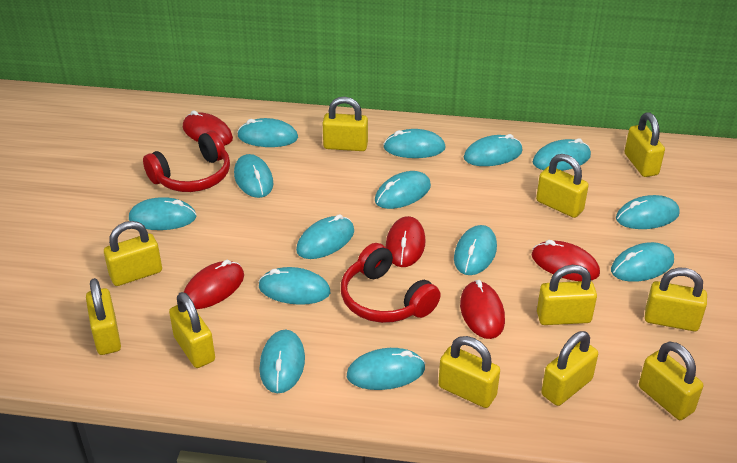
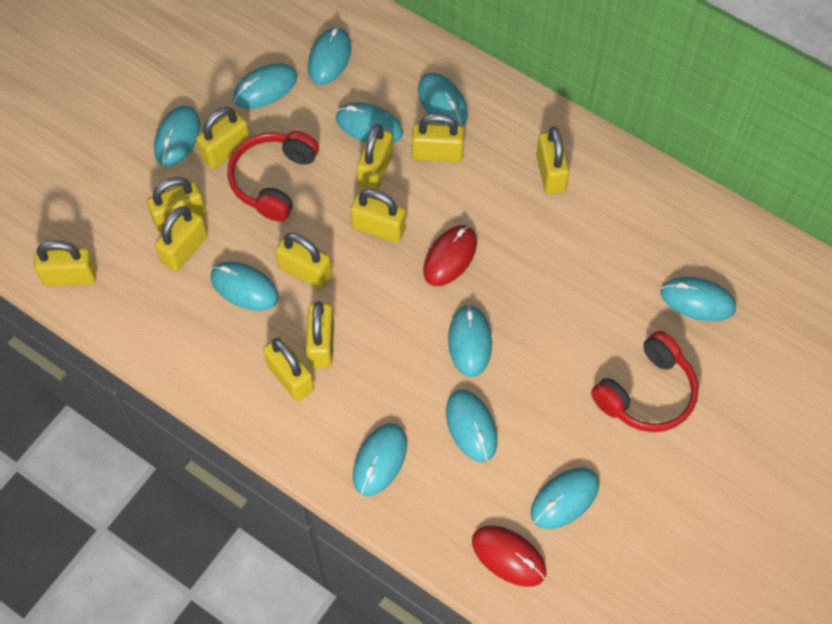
red mouse: 5 -> 2
turquoise mouse: 14 -> 11

